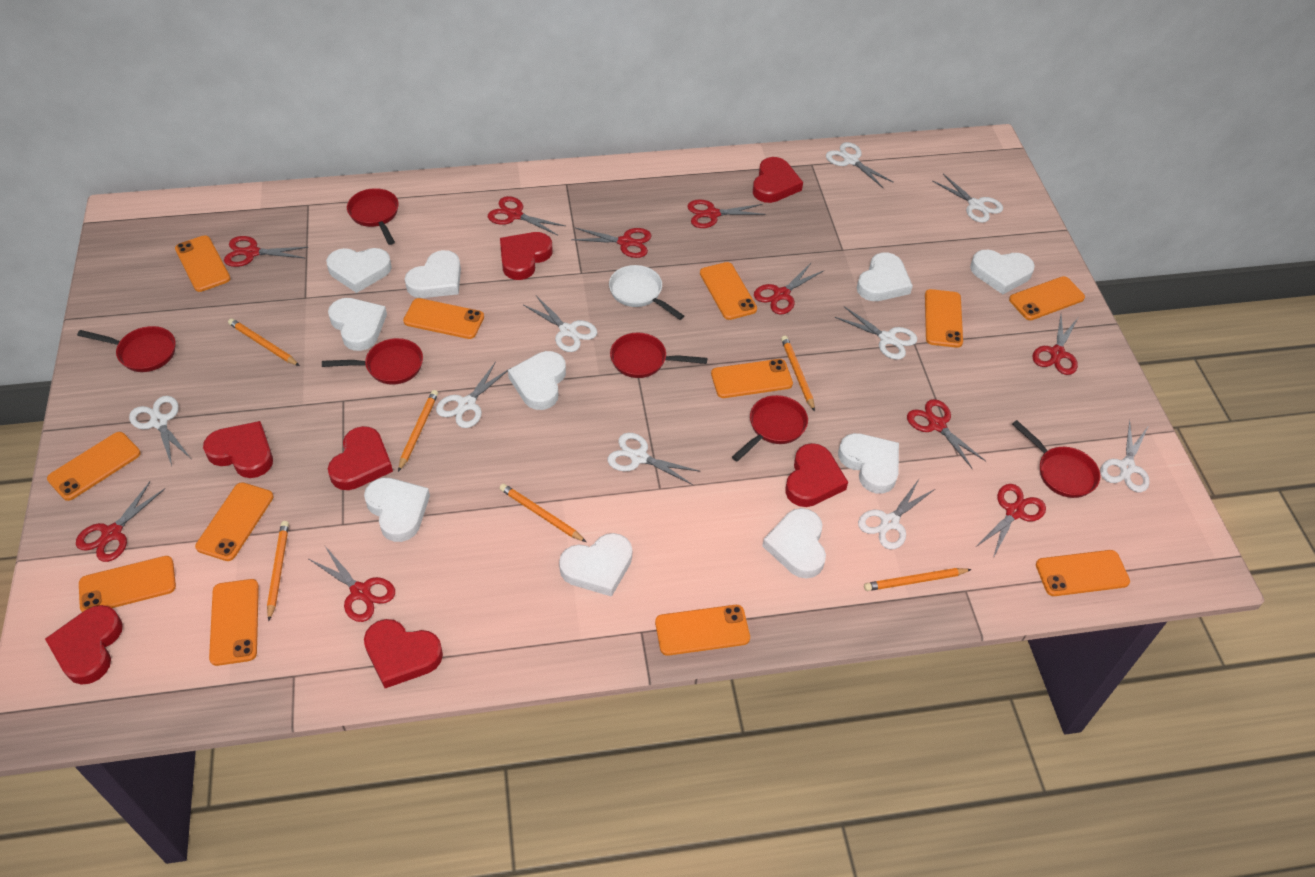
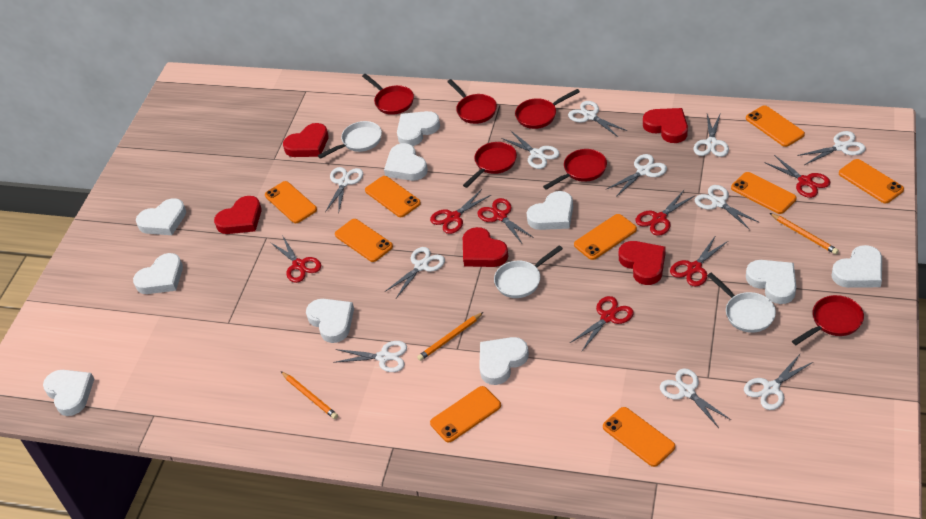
orange pencil: 6 -> 3
orange phone: 12 -> 9
red heart: 7 -> 5
red scissors: 10 -> 7
white pan: 1 -> 3
white scissors: 9 -> 11

